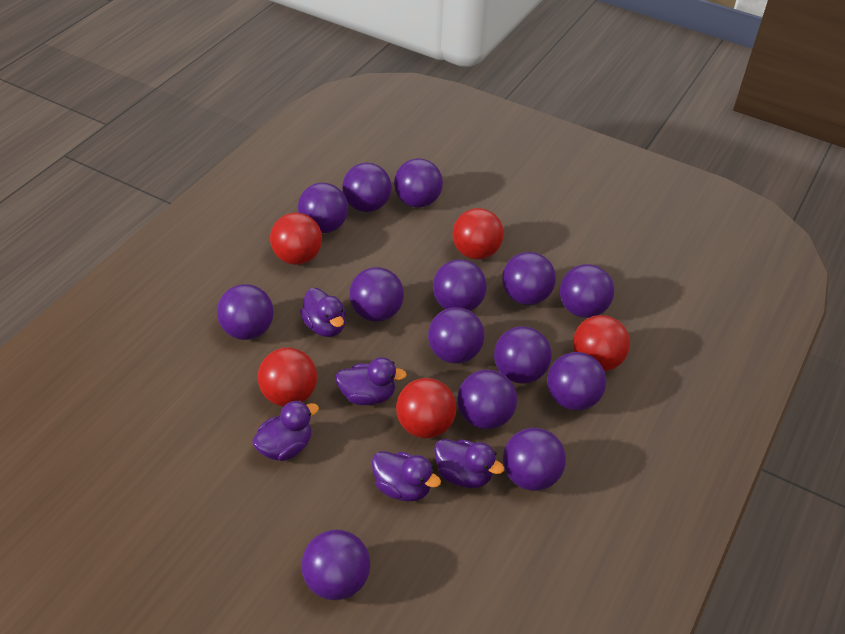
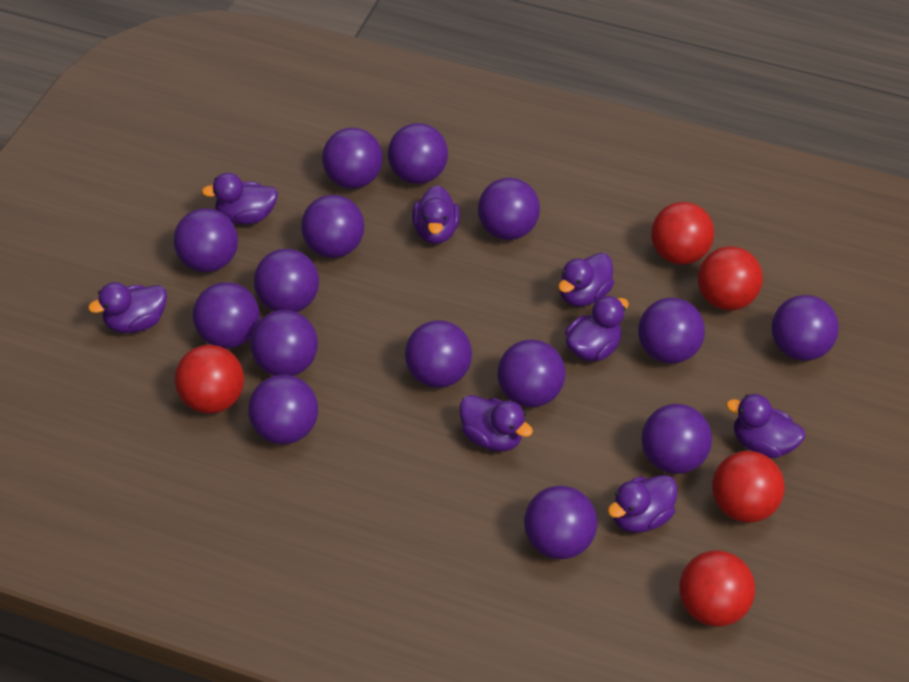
purple ball: 14 -> 15
purple duck: 5 -> 8

